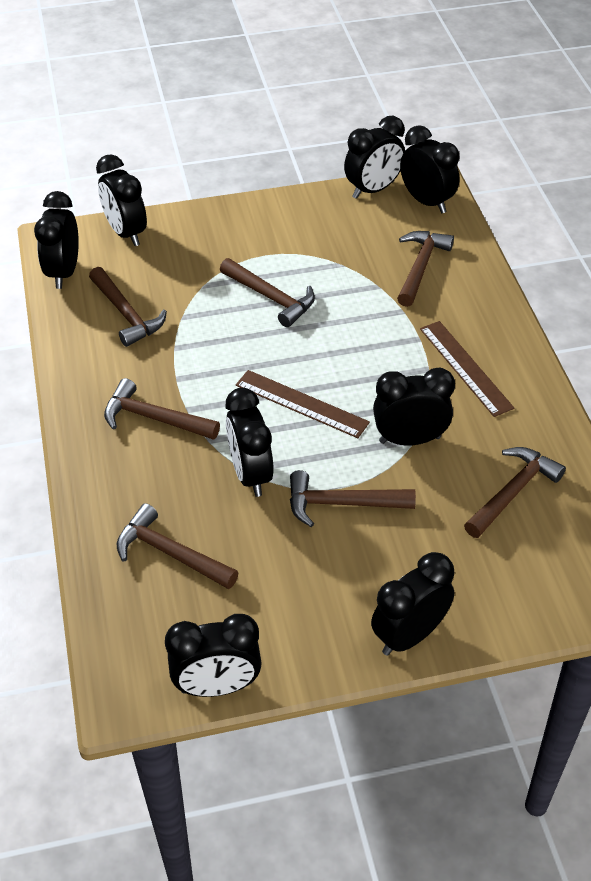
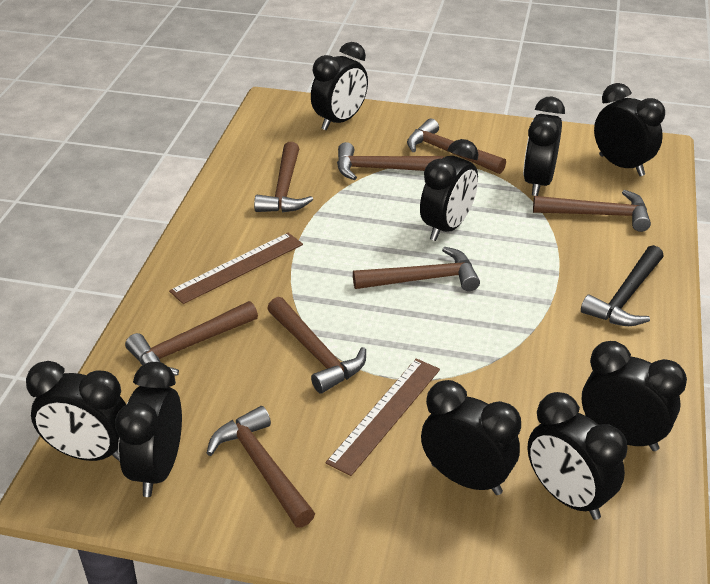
black clock: 8 -> 9
black hammer: 0 -> 1
brown hammer: 7 -> 8

